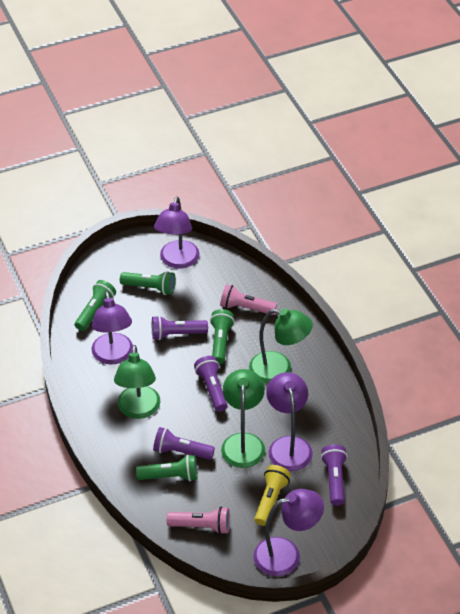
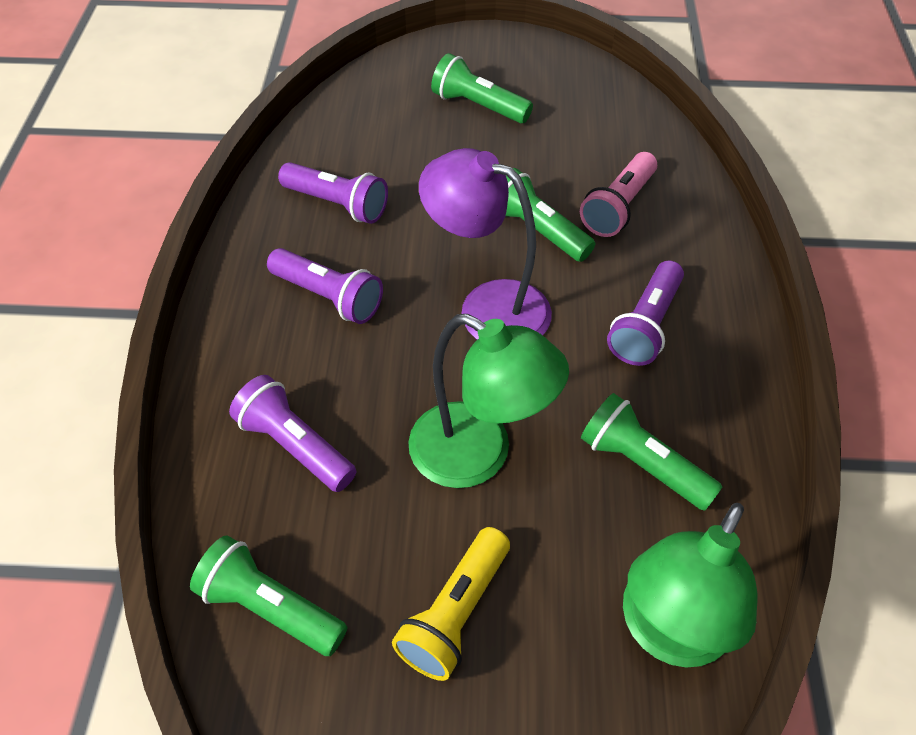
green lamp: 3 -> 2
pink flashlight: 2 -> 1
purple lamp: 4 -> 1

